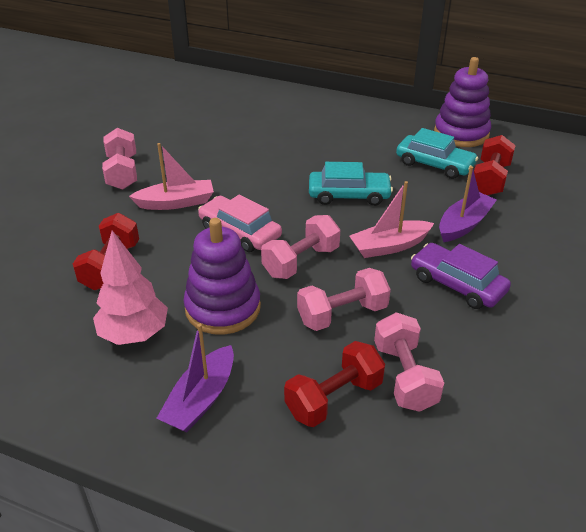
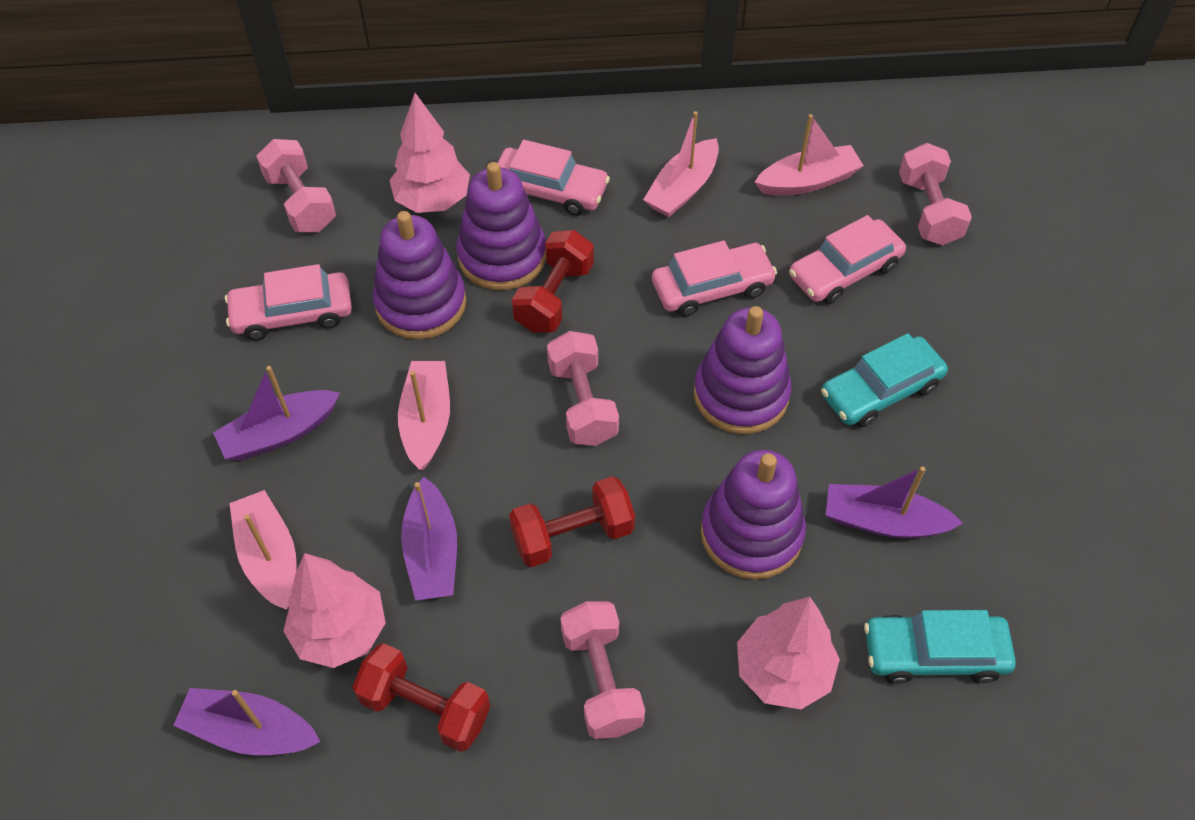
pink boat: 2 -> 4
pink car: 1 -> 4
pink tree: 1 -> 3
purple boat: 2 -> 4
purple car: 1 -> 0
purple stacking toy: 2 -> 4

